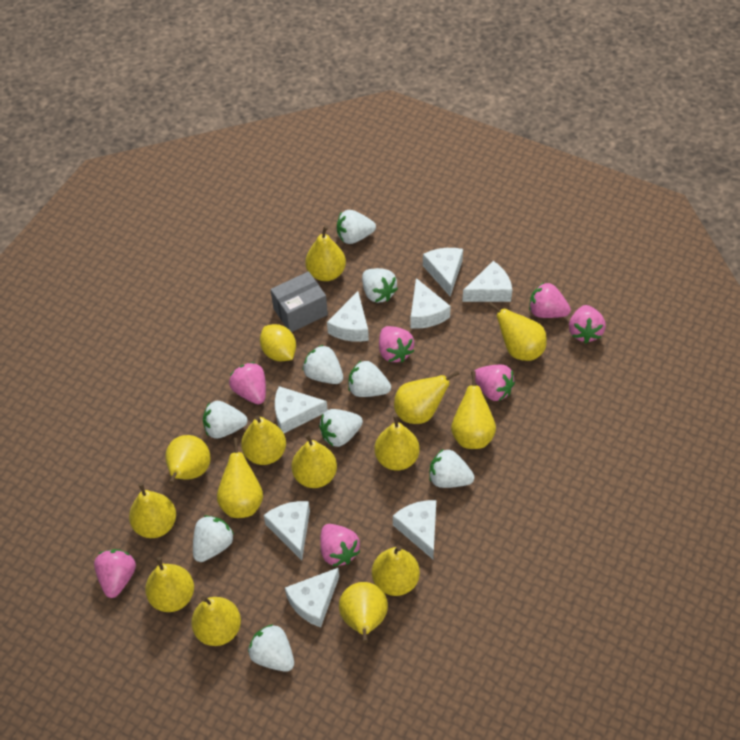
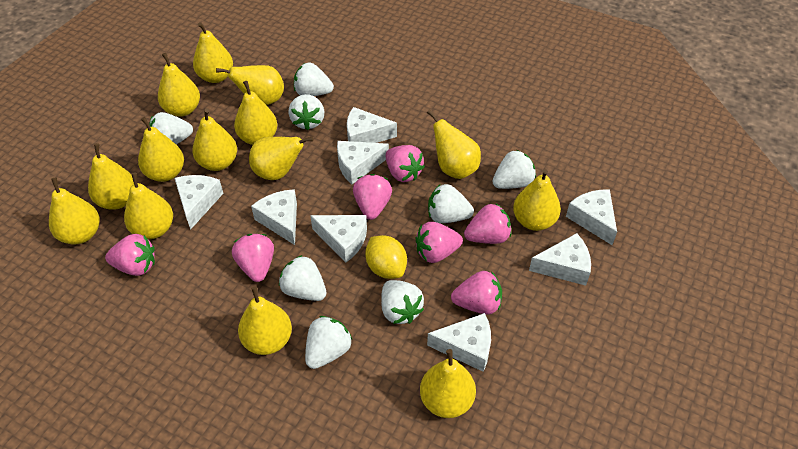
grey box: 1 -> 0
white strawberry: 9 -> 8

